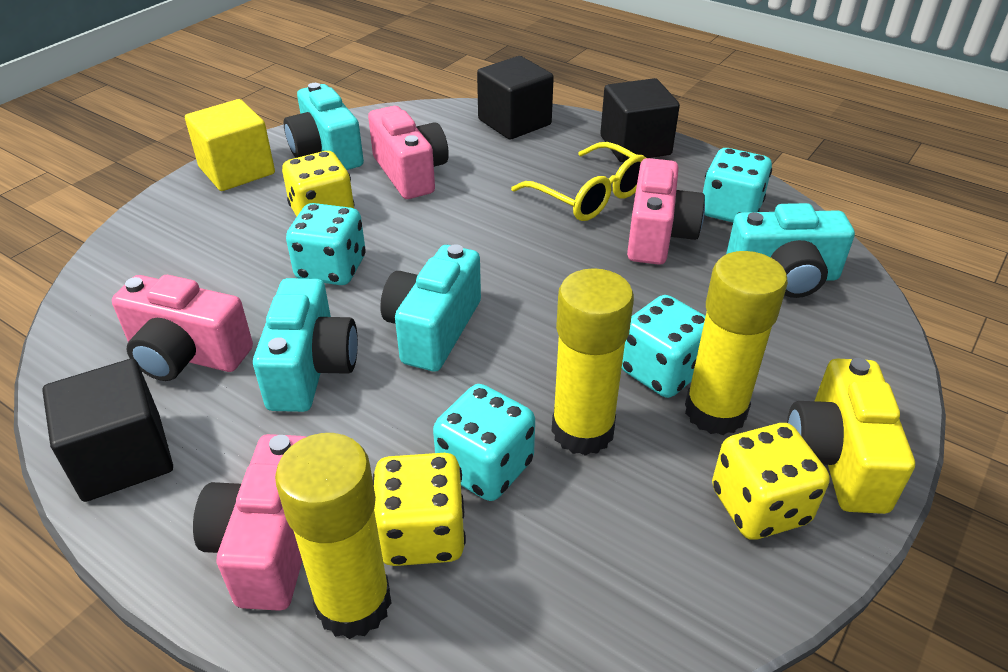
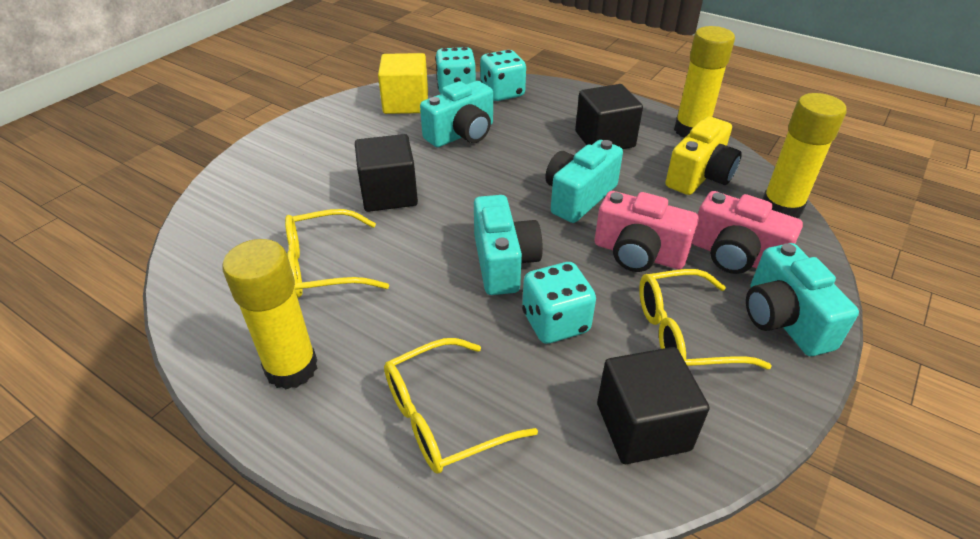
pink camera: 4 -> 2
turquoise dice: 4 -> 3
yellow dice: 3 -> 0
yellow glasses: 1 -> 3

